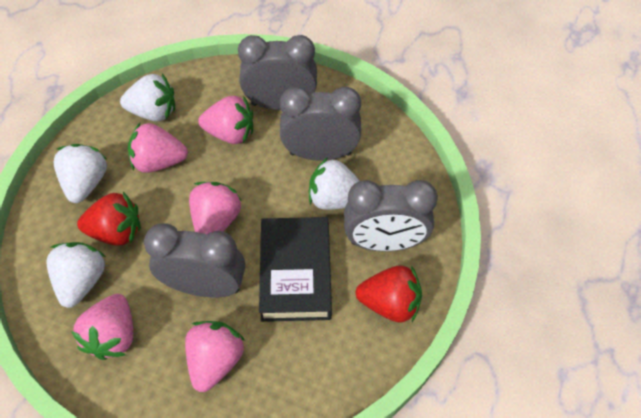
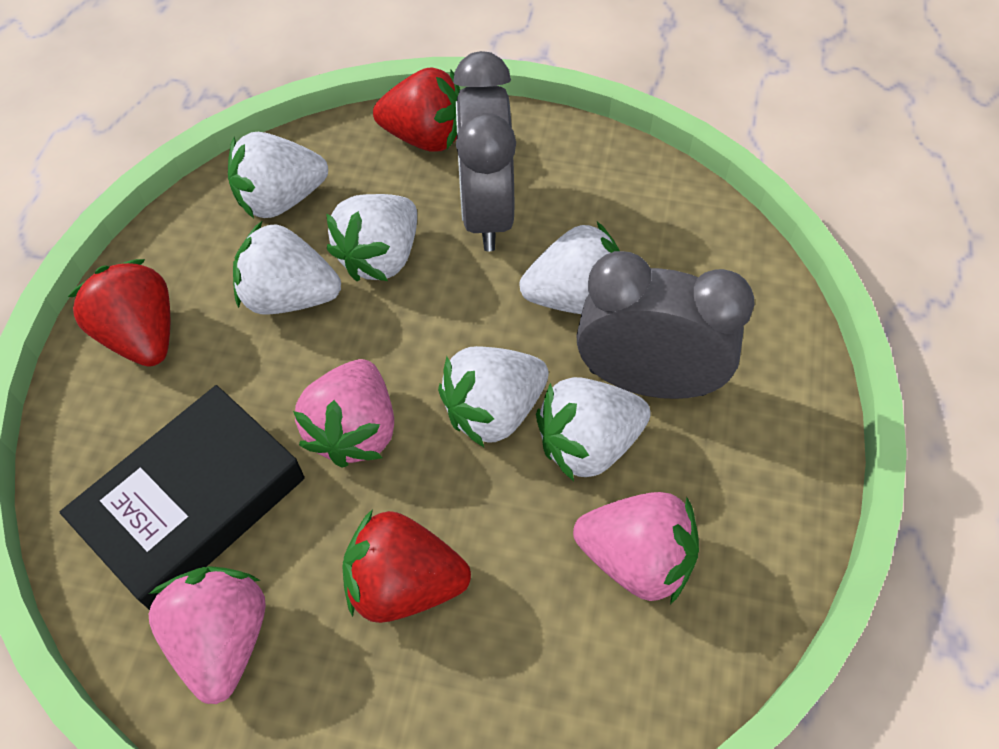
grey clock: 4 -> 2
pink strawberry: 5 -> 3
red strawberry: 2 -> 3
white strawberry: 4 -> 6

